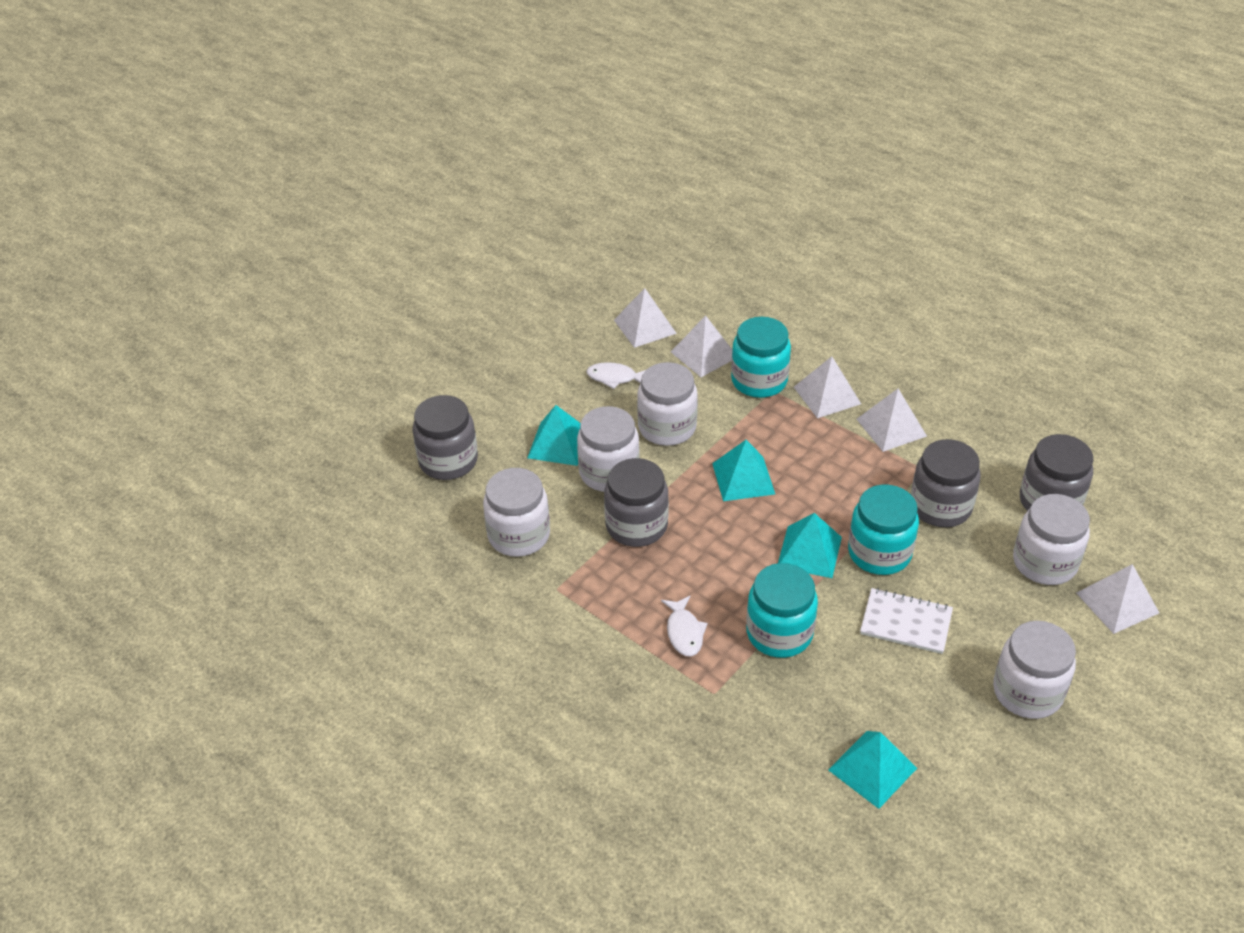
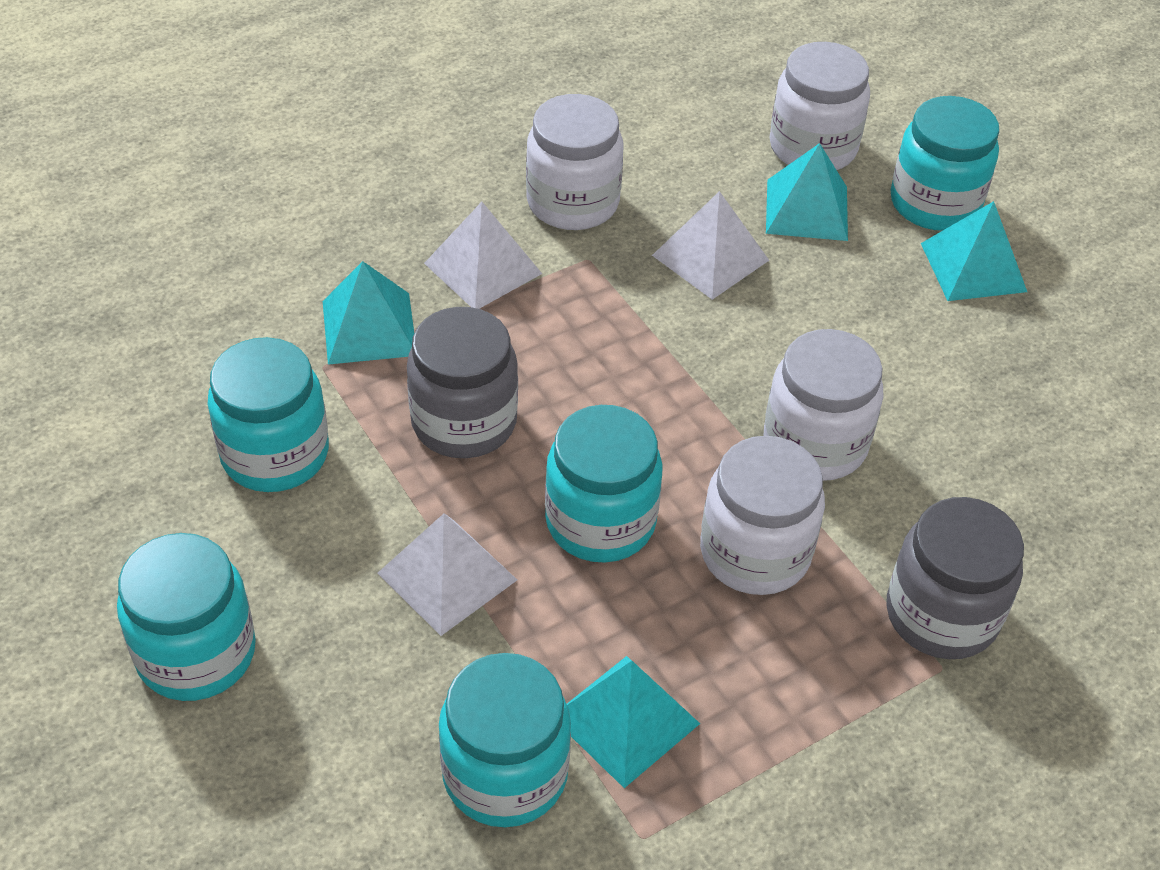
grey jar: 4 -> 2
turquoise jar: 3 -> 5
white fish: 2 -> 0
white jar: 5 -> 4
white notebook: 1 -> 0
white pyramid: 5 -> 3

